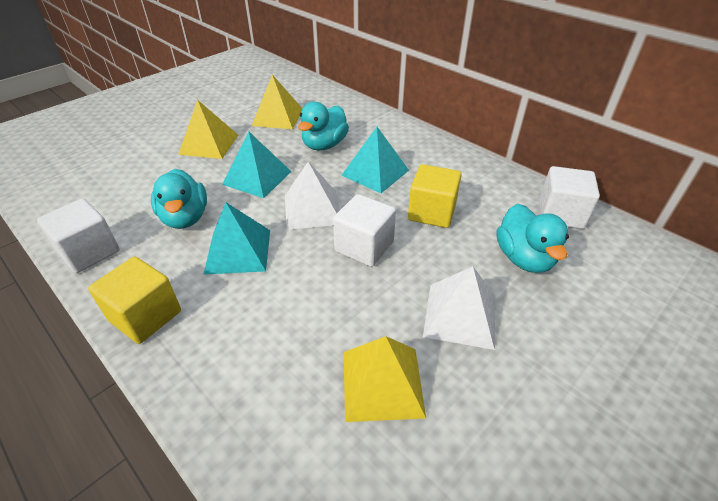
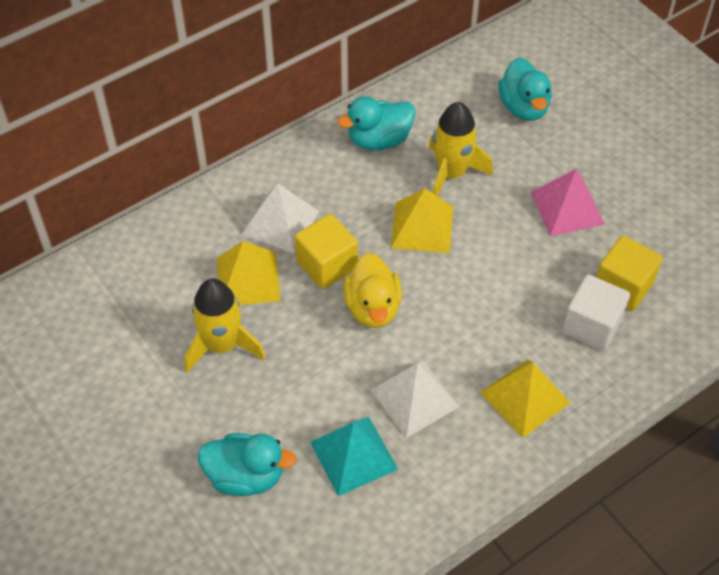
pink pyramid: 0 -> 1
turquoise pyramid: 3 -> 1
white cube: 3 -> 1
yellow duck: 0 -> 1
yellow rocket: 0 -> 2

